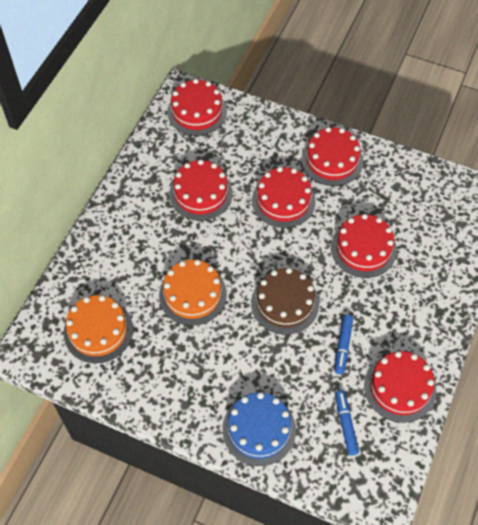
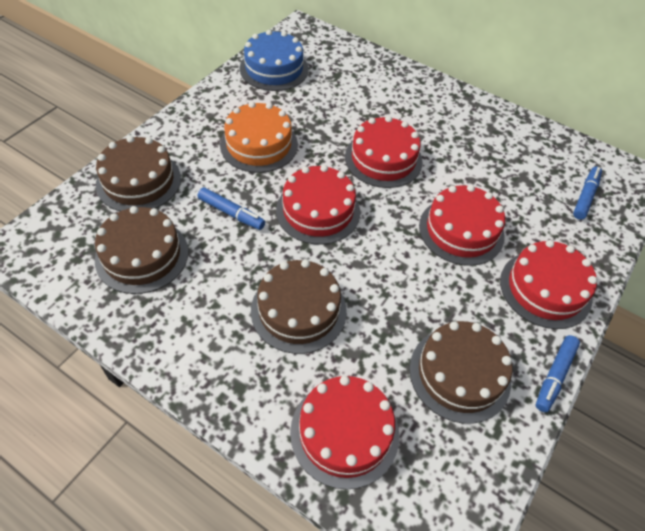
blue marker: 2 -> 3
brown cake: 1 -> 4
orange cake: 2 -> 1
red cake: 6 -> 5

